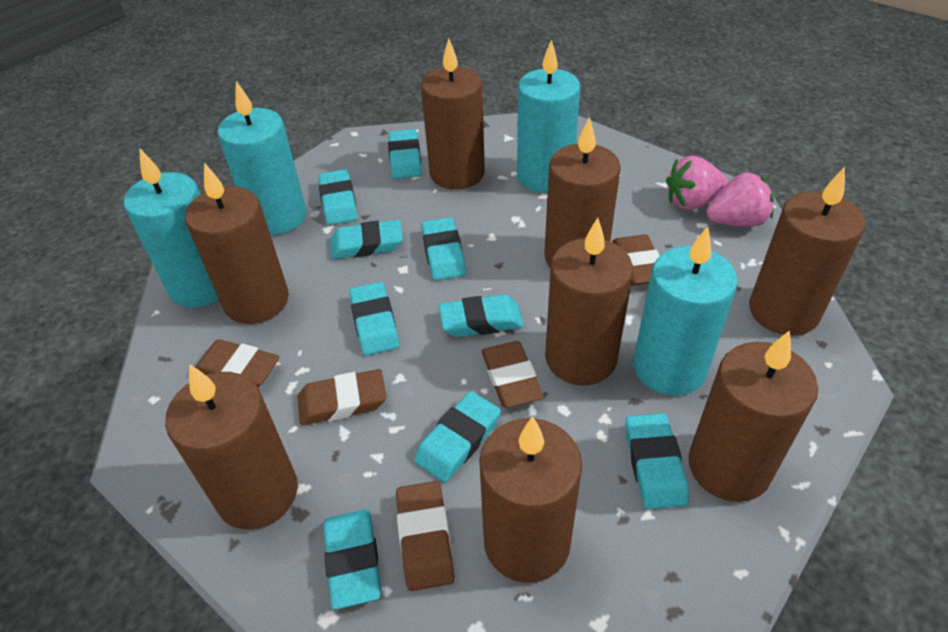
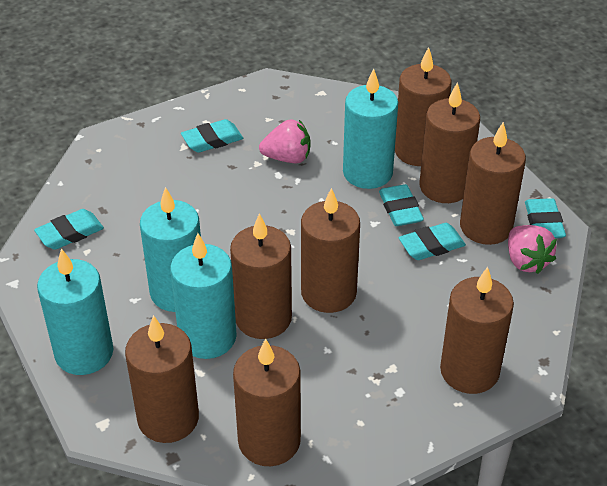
brown eraser: 5 -> 0
turquoise eraser: 9 -> 5

